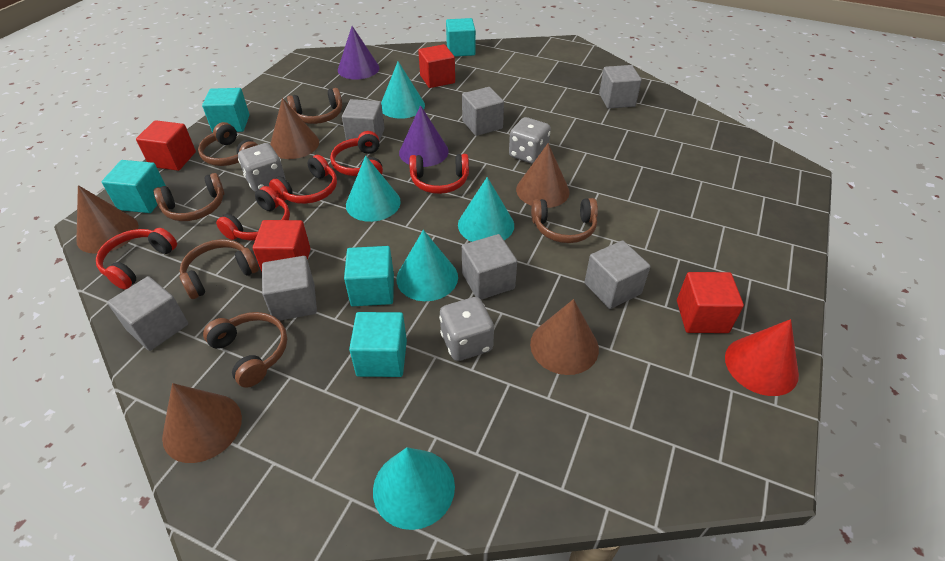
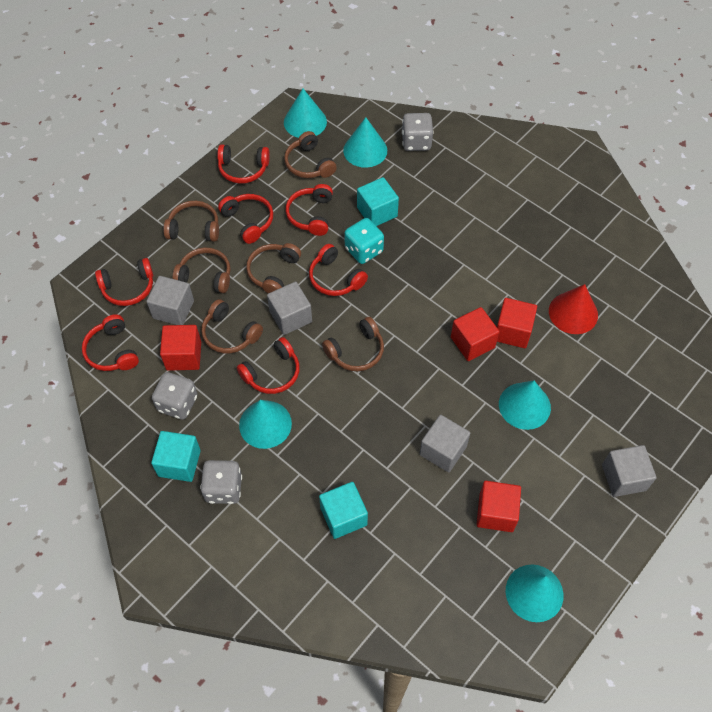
brown cone: 5 -> 0
grey cube: 7 -> 4
purple cone: 2 -> 0
red headphones: 5 -> 7
turquoise cube: 5 -> 3
turquoise dice: 0 -> 1

